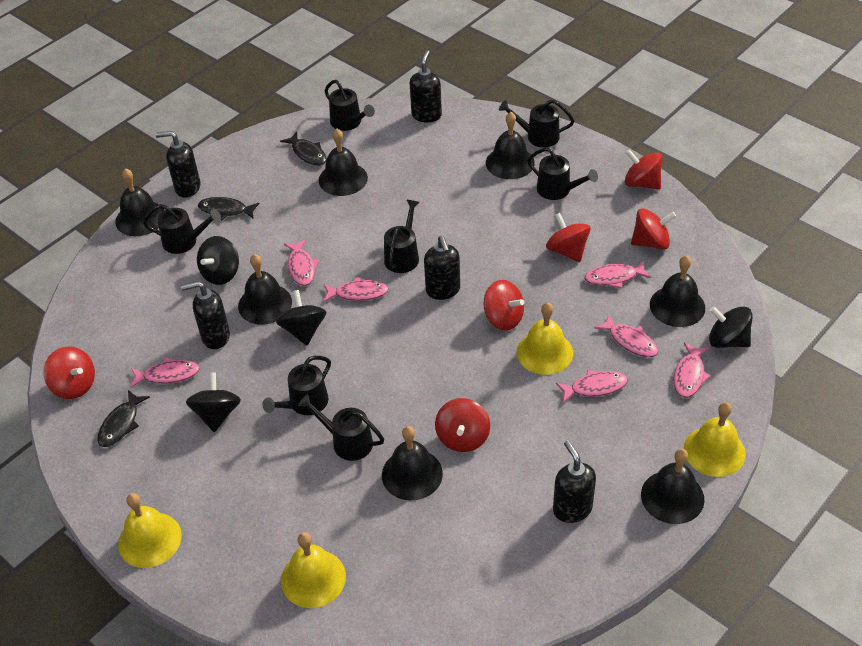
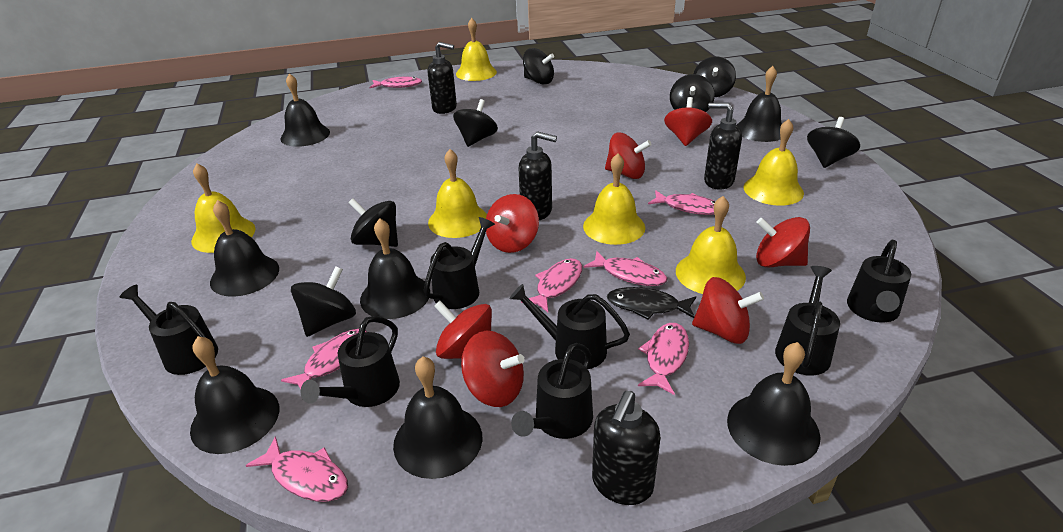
black fish: 3 -> 1
black soap dispenser: 5 -> 4
black spinning top: 4 -> 7
red spinning top: 6 -> 7
yellow bell: 4 -> 6

